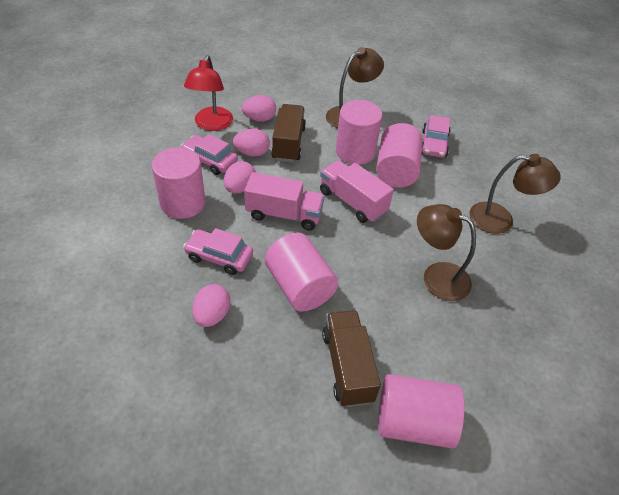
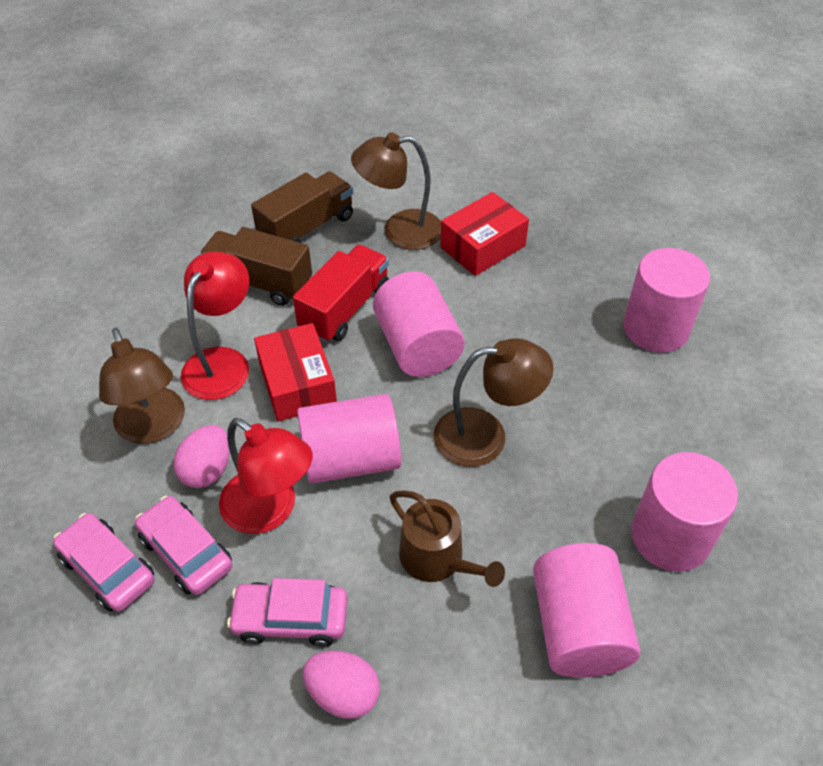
brown watering can: 0 -> 1
pink egg: 4 -> 2
pink truck: 2 -> 0
red box: 0 -> 2
red lamp: 1 -> 2
red truck: 0 -> 1

